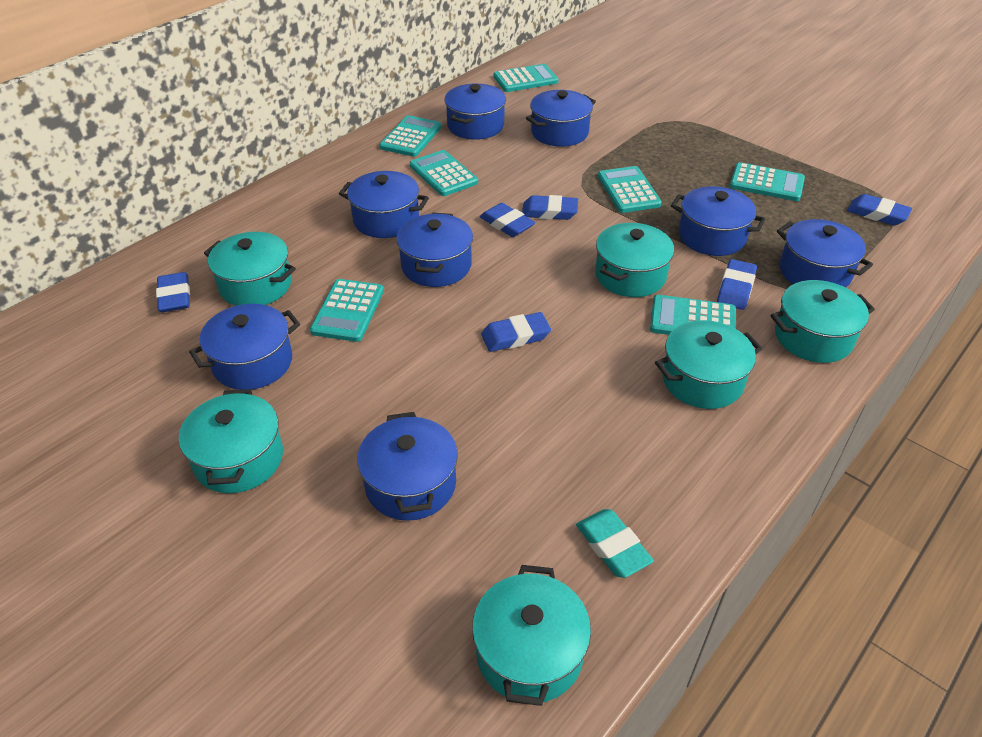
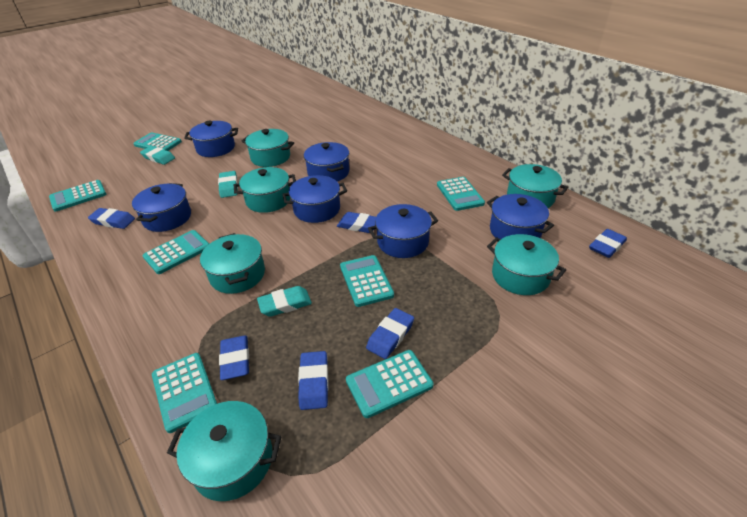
blue pot: 8 -> 6
turquoise eraser: 1 -> 3

